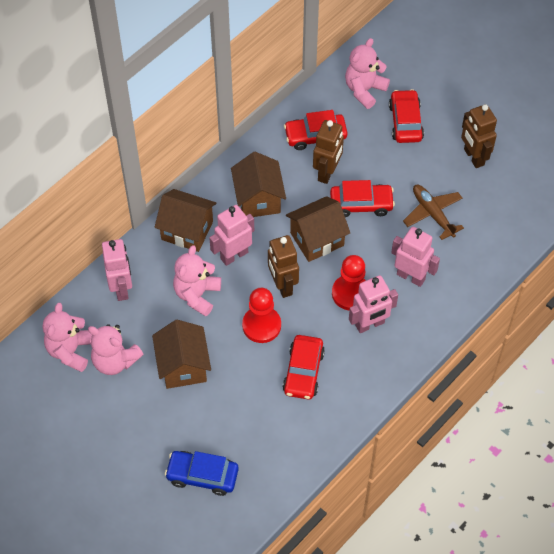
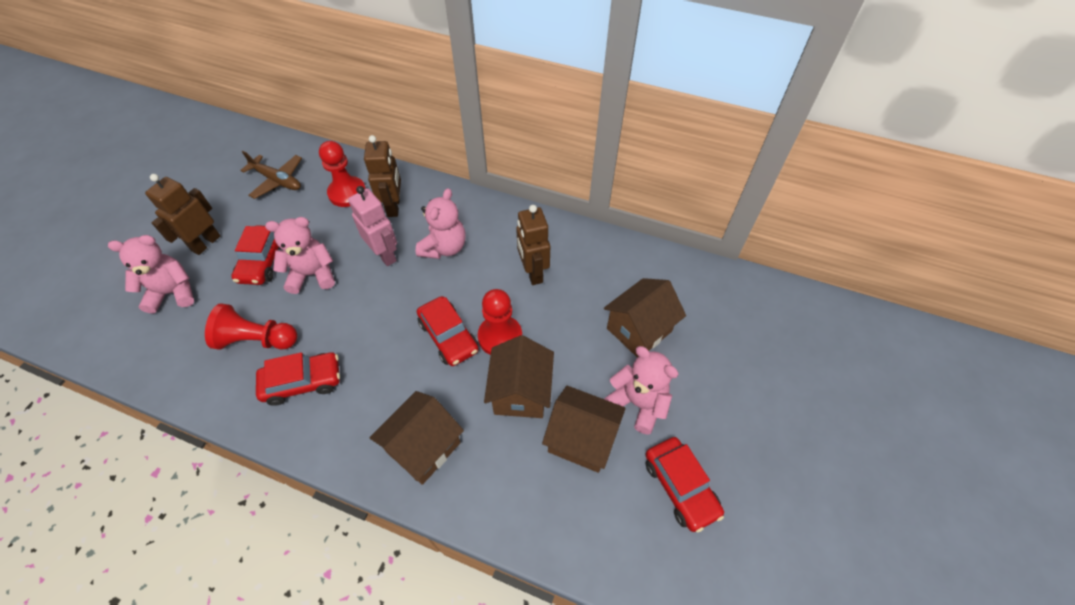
blue car: 1 -> 0
pink robot: 4 -> 1
red pawn: 2 -> 3

